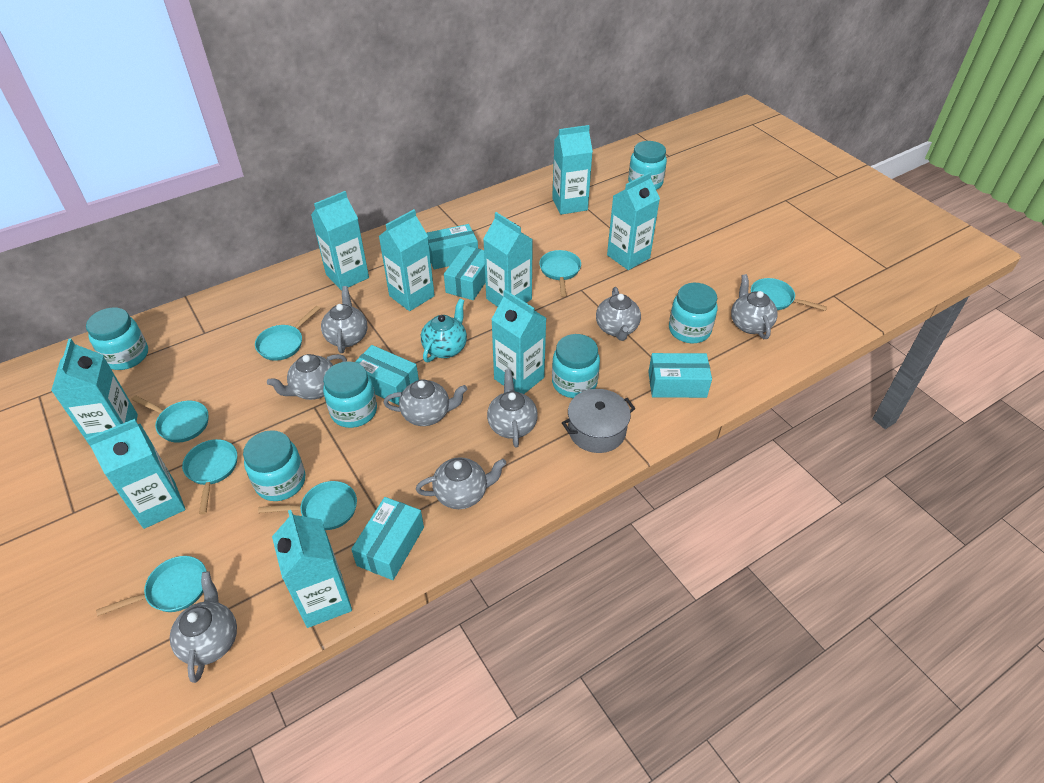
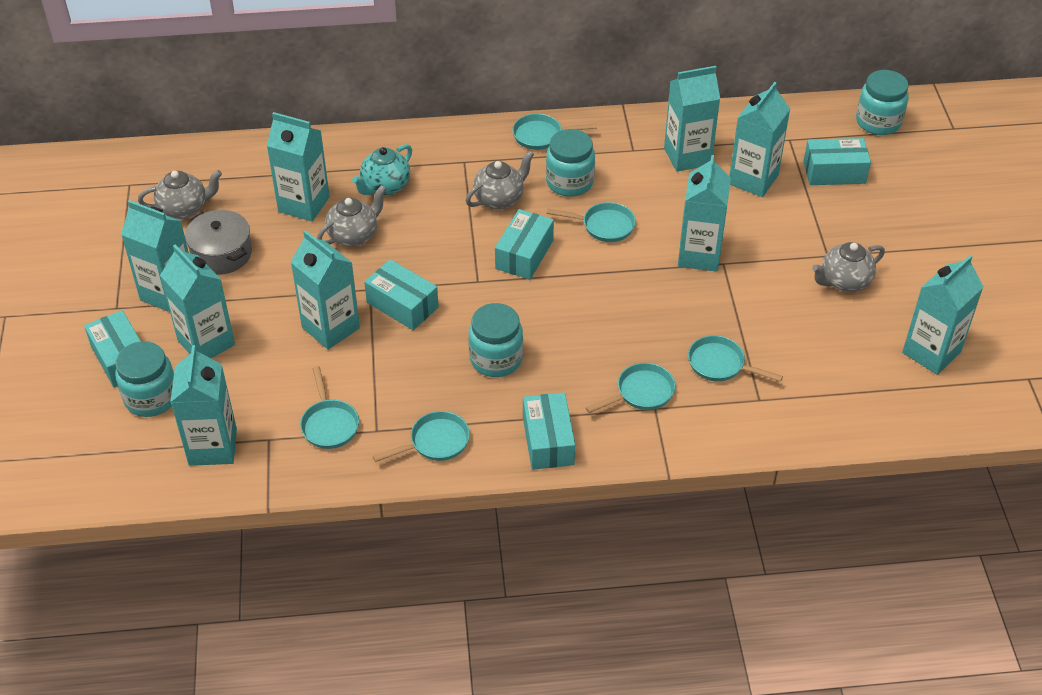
grey teapot: 8 -> 4
turquoise jar: 6 -> 4
turquoise pan: 7 -> 6

